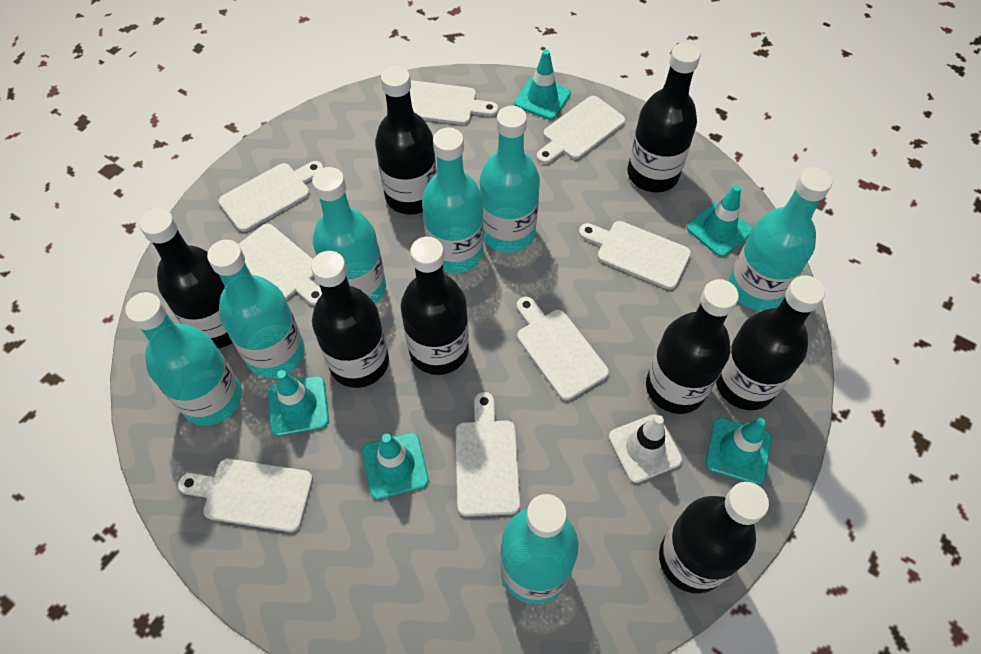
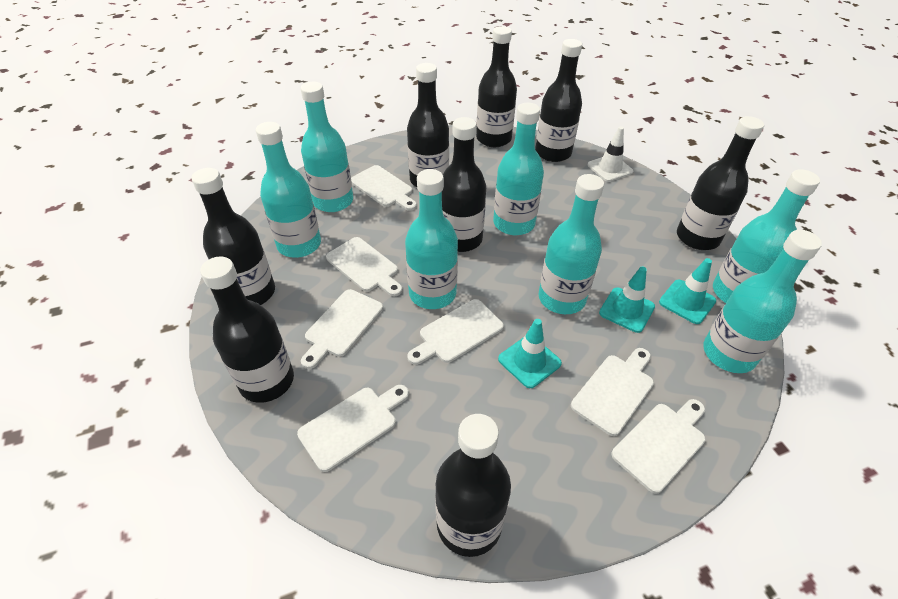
turquoise traffic cone: 5 -> 3
white cutting board: 8 -> 7

